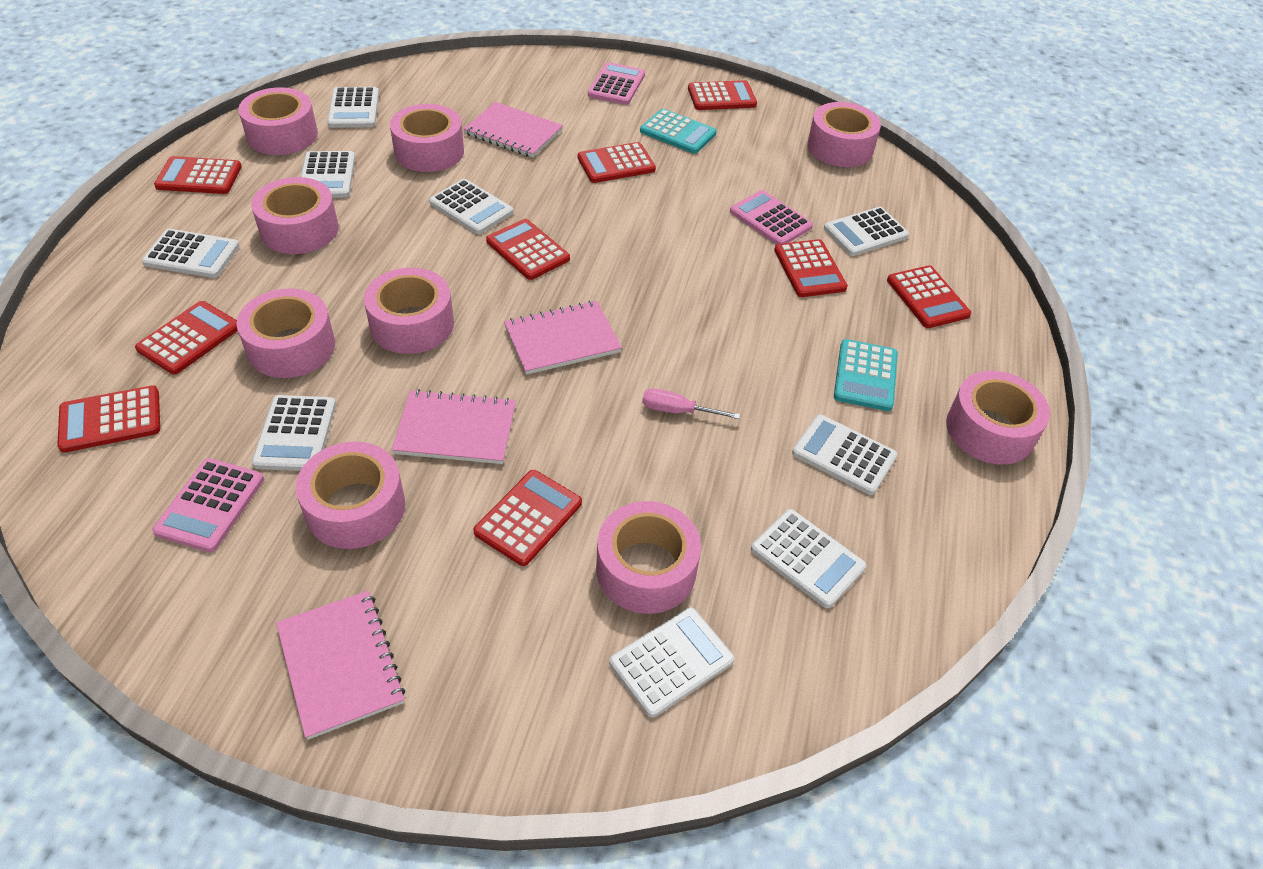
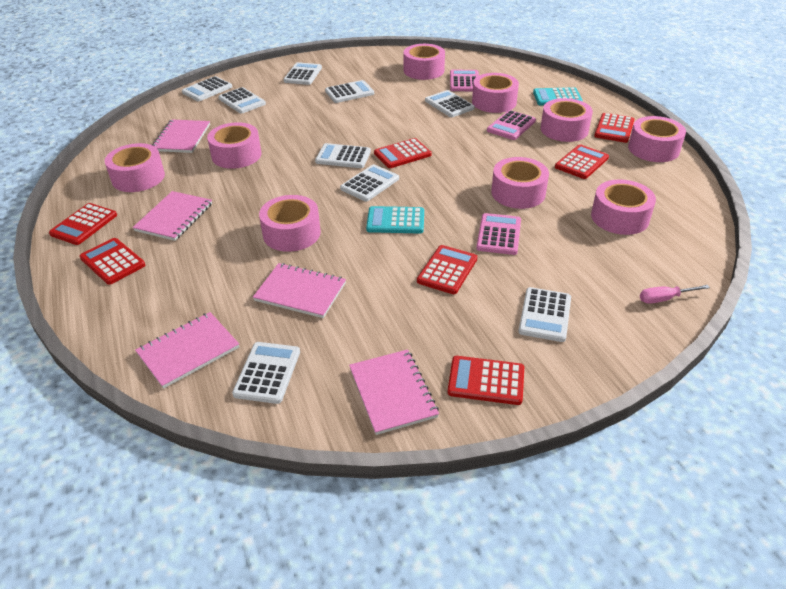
pink notebook: 4 -> 5
red calculator: 9 -> 7

